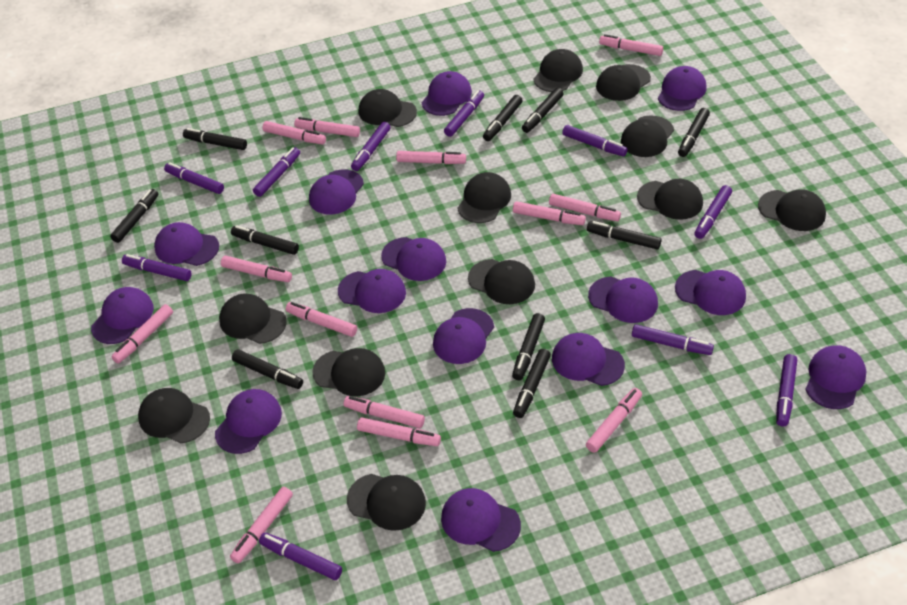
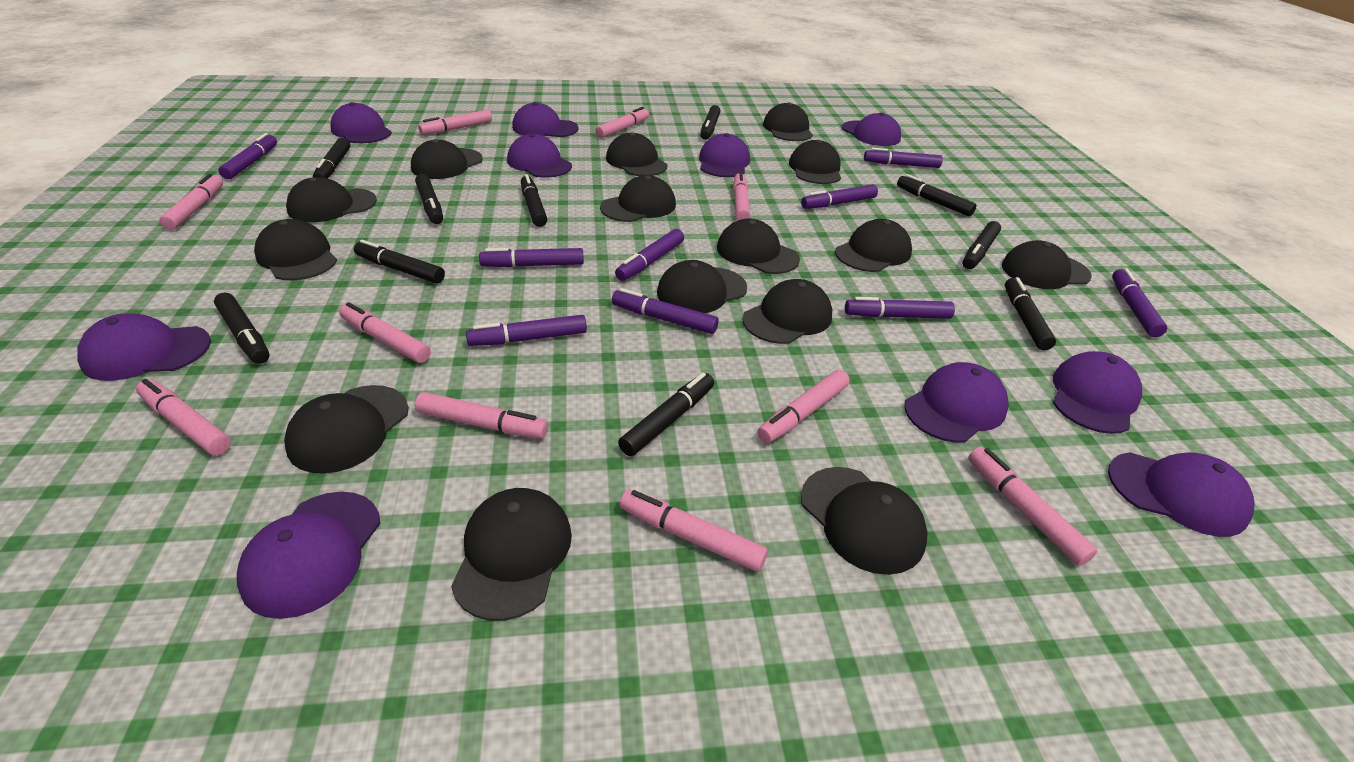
black cap: 12 -> 15
pink marker: 13 -> 10
purple cap: 14 -> 10
purple marker: 10 -> 9

